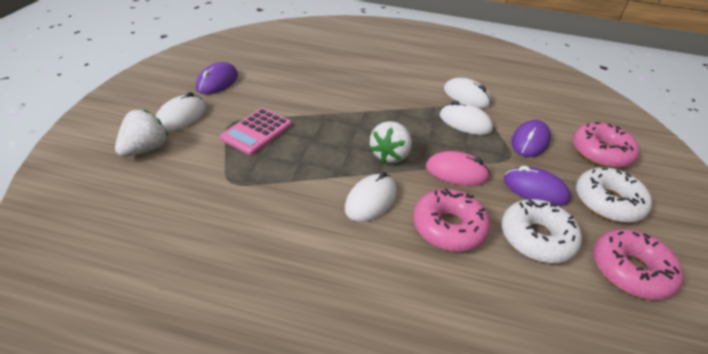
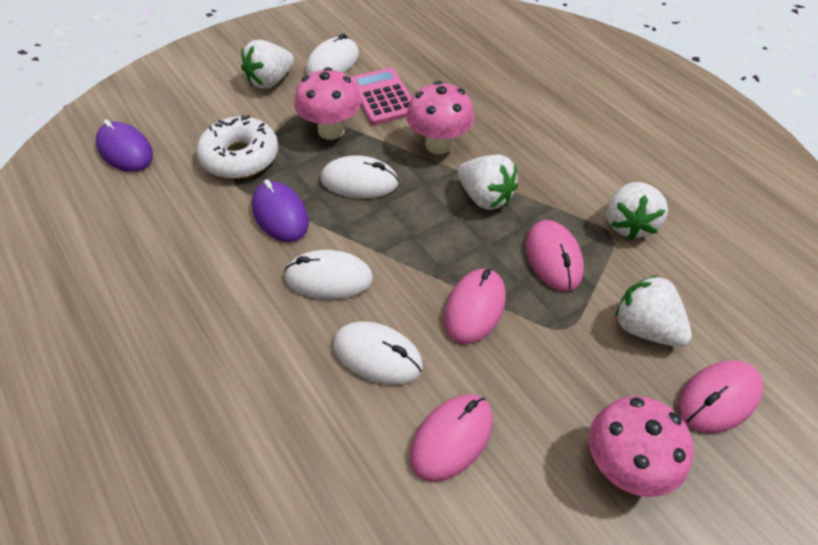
pink donut: 3 -> 0
pink mouse: 1 -> 4
pink mushroom: 0 -> 3
purple mouse: 3 -> 2
white donut: 2 -> 1
white strawberry: 2 -> 4

